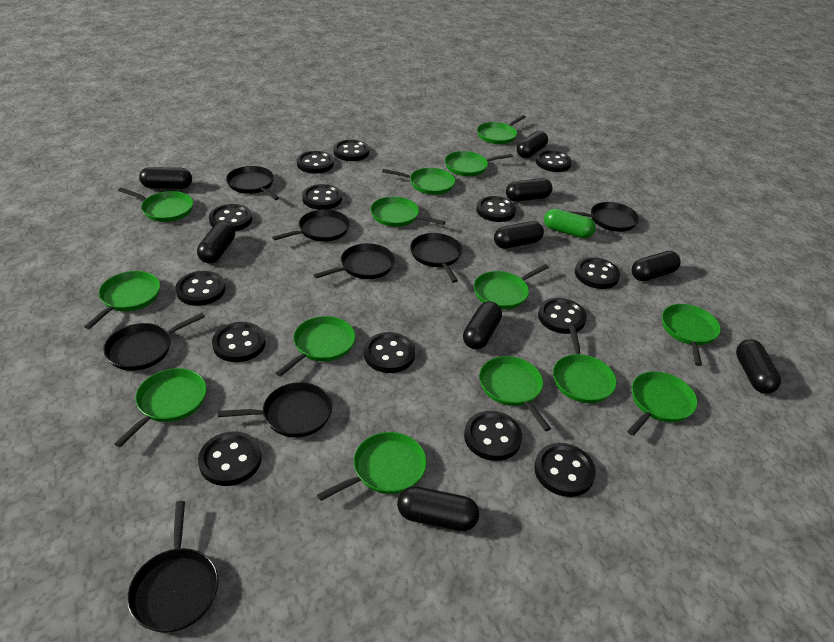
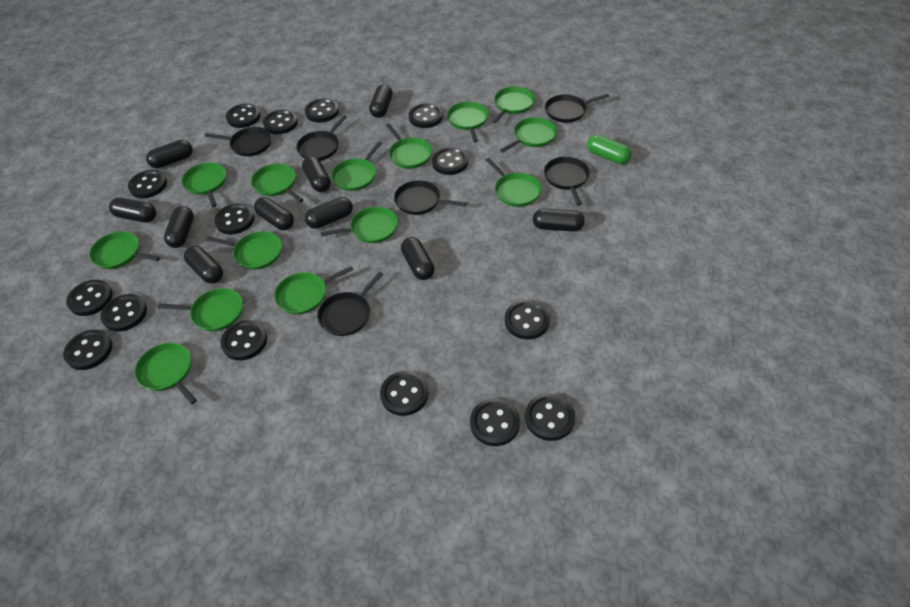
black button: 14 -> 15
black capsule: 9 -> 10
black pan: 8 -> 6

